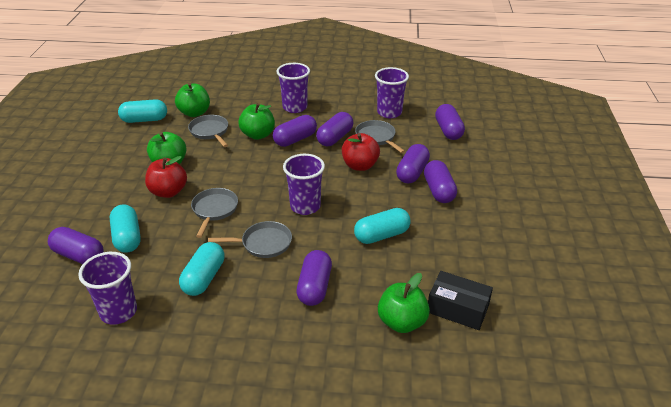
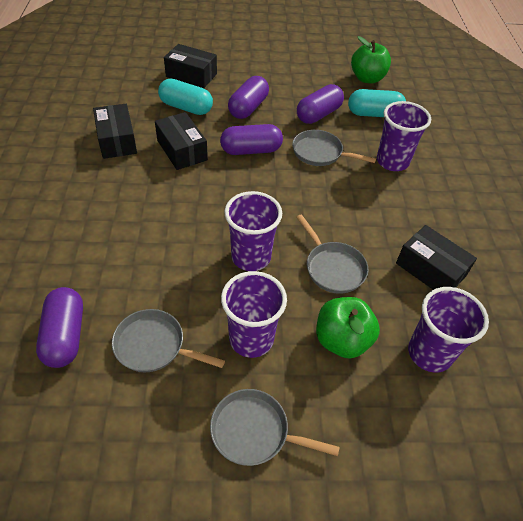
black box: 1 -> 4
green apple: 4 -> 2
purple capsule: 7 -> 4
red apple: 2 -> 0
turquoise capsule: 4 -> 2

